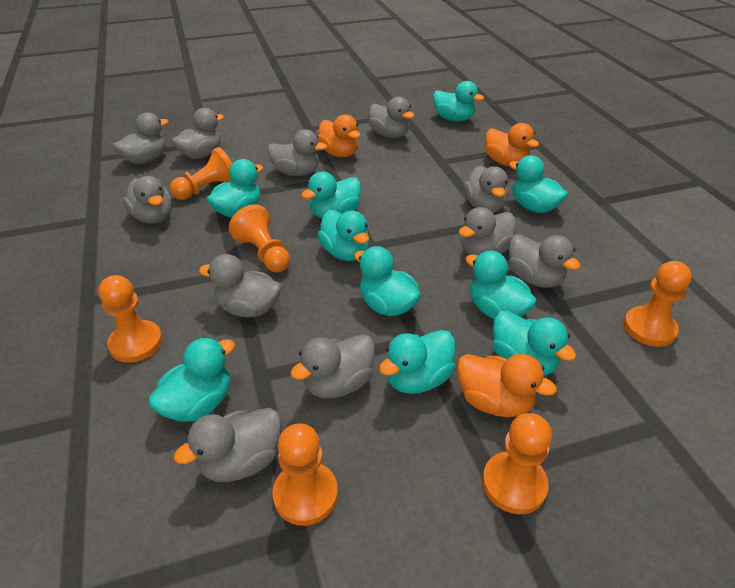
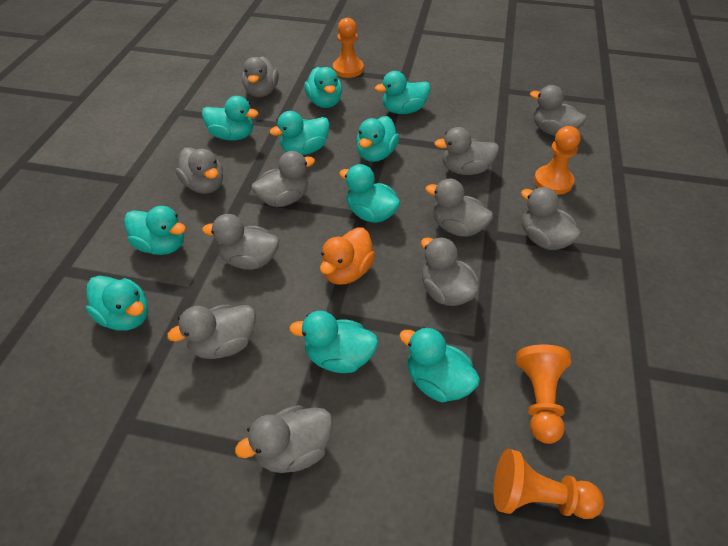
orange duck: 3 -> 1
orange pawn: 6 -> 4

